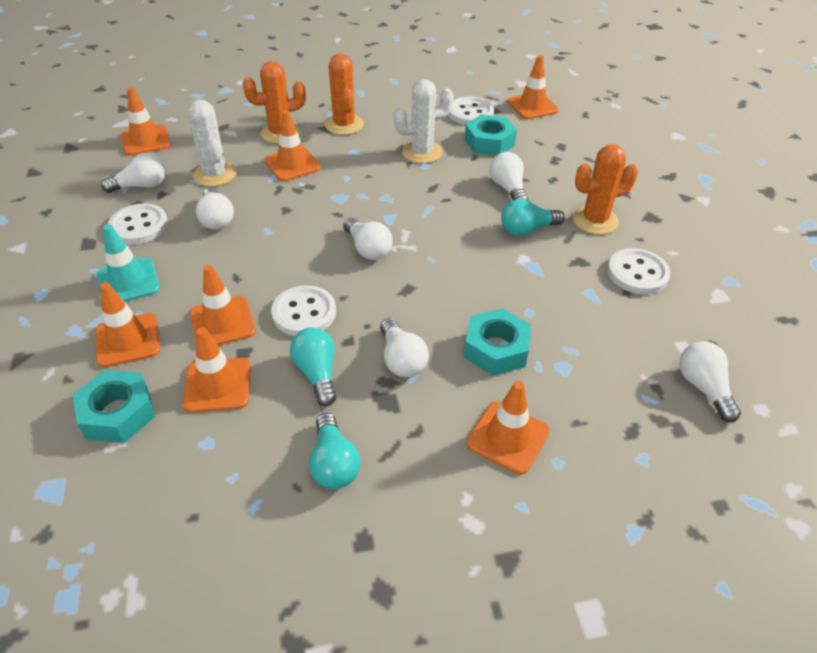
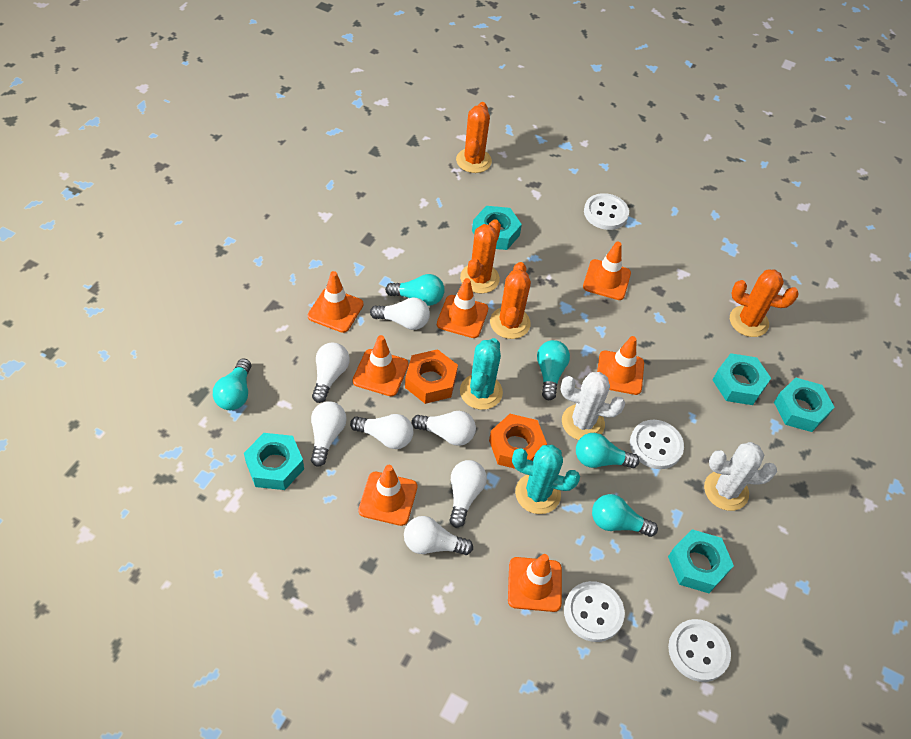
orange cactus: 3 -> 4
orange nut: 0 -> 2
turquoise cactus: 0 -> 2
turquoise light bulb: 3 -> 5
turquoise nut: 3 -> 5
turquoise traffic cone: 1 -> 0
white light bulb: 6 -> 7

